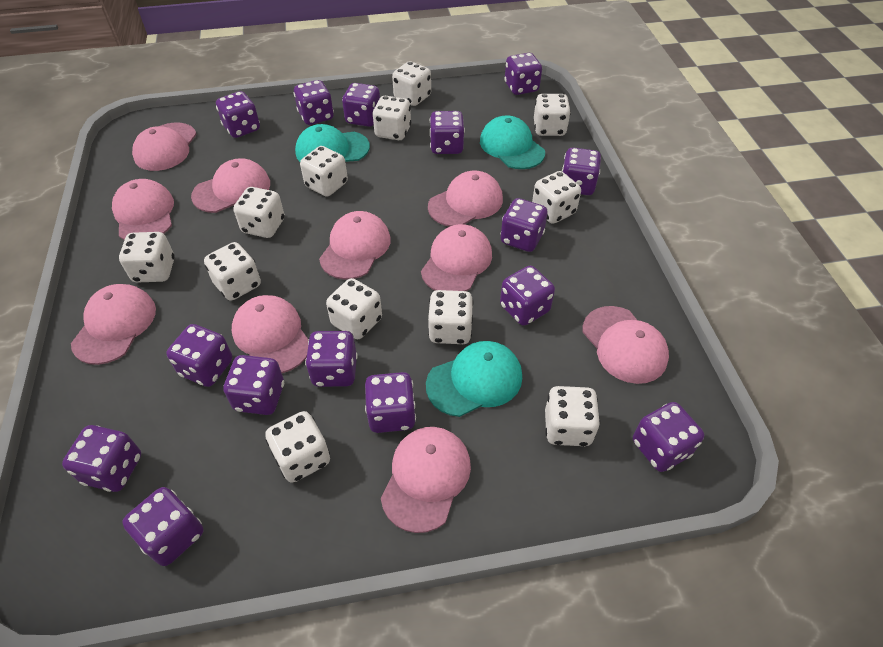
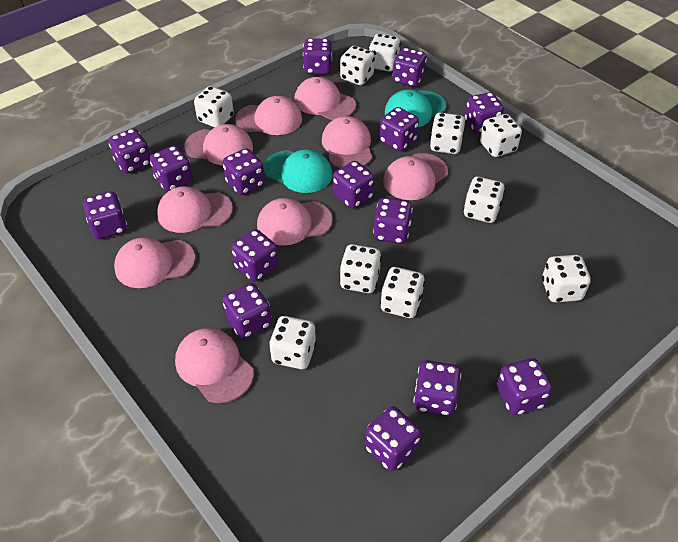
pink cap: 10 -> 9
turquoise cap: 3 -> 2
white dice: 12 -> 10

